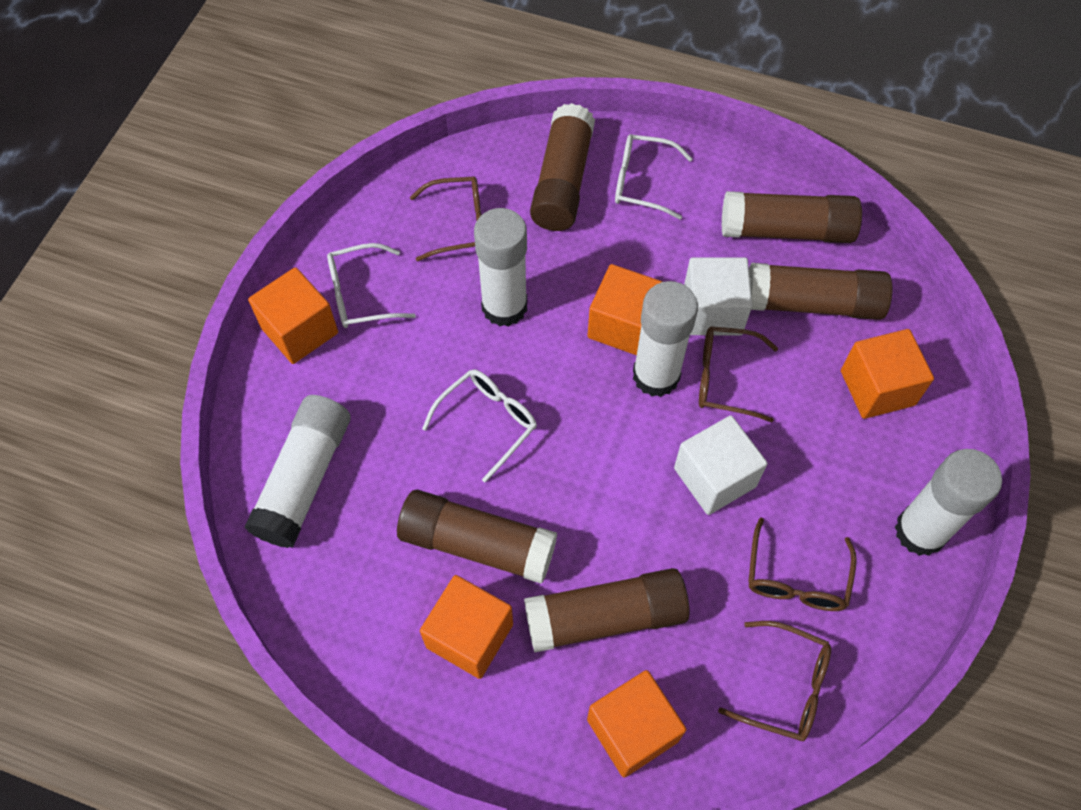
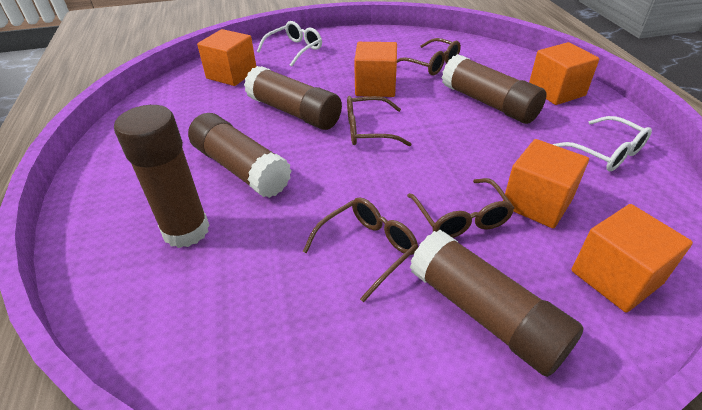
white cube: 2 -> 0
white glasses: 3 -> 2
white glue stick: 4 -> 0

